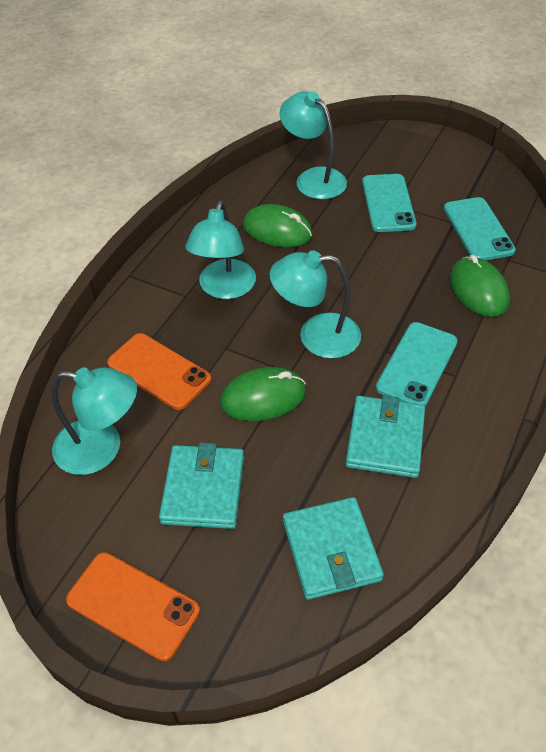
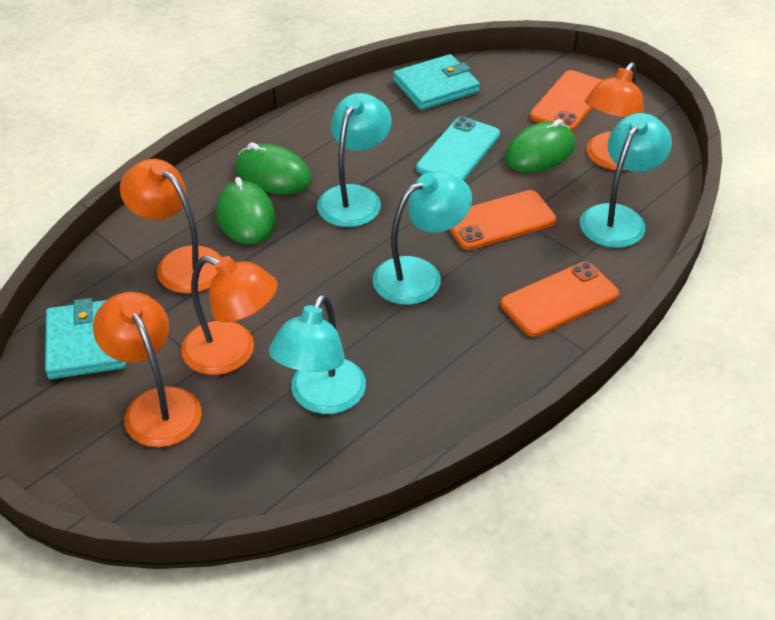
orange lamp: 0 -> 4
orange phone: 2 -> 3
turquoise phone: 3 -> 1
turquoise wallet: 3 -> 2

